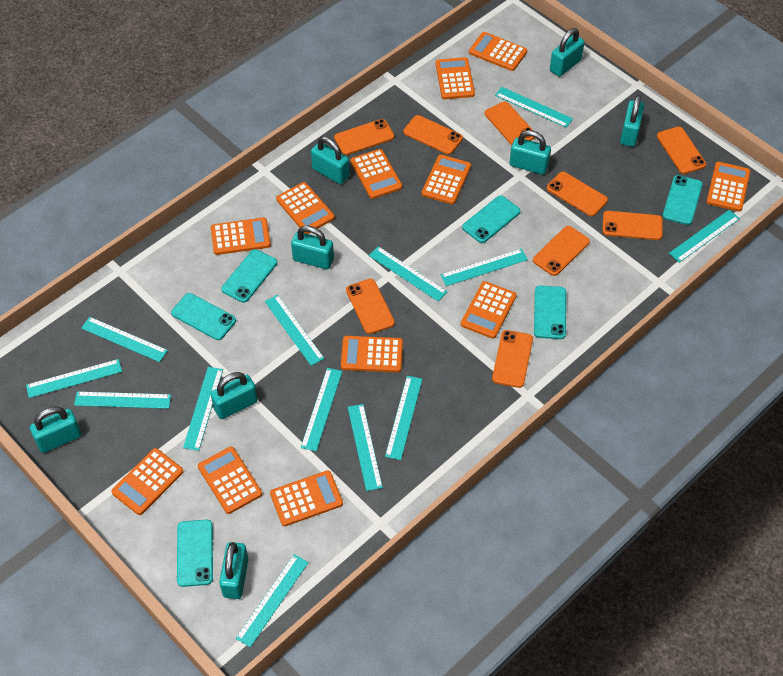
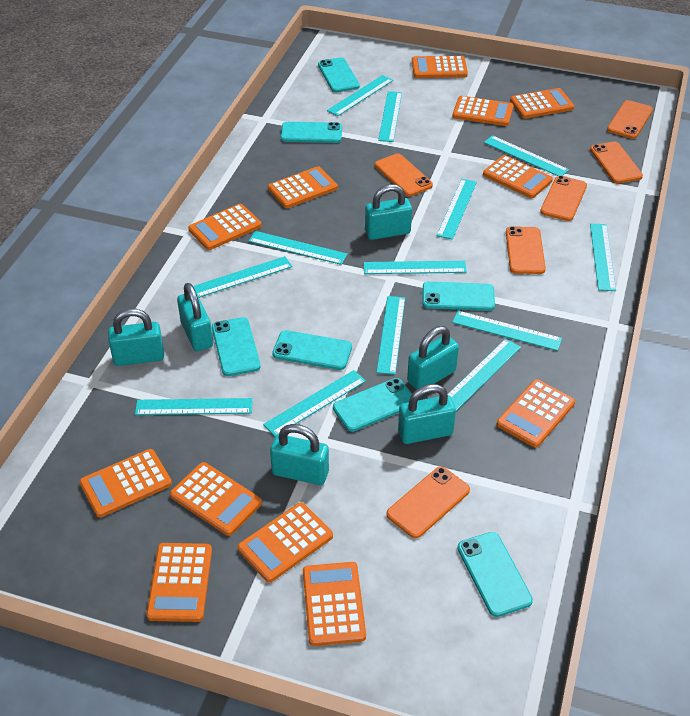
orange phone: 9 -> 6
turquoise padlock: 8 -> 6
turquoise phone: 6 -> 7

